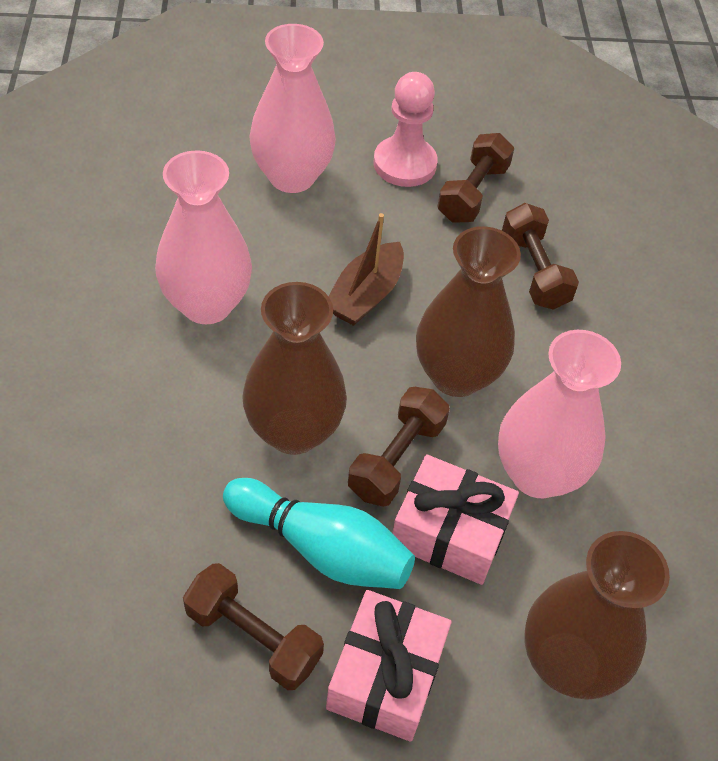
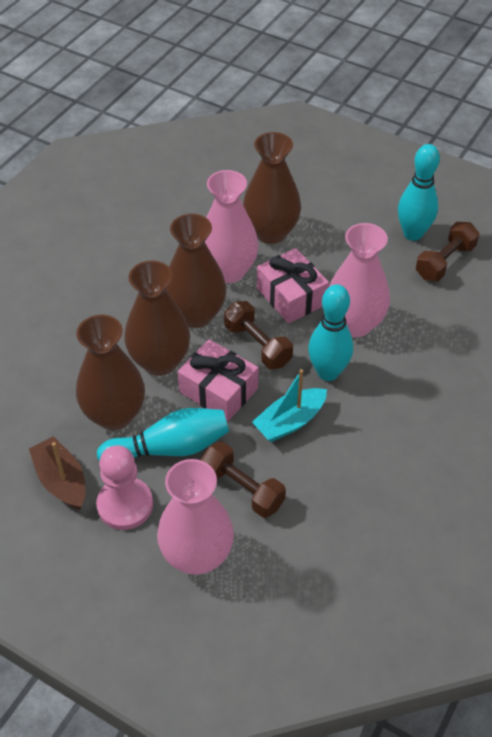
brown dumbbell: 4 -> 3
brown vase: 3 -> 4
turquoise boat: 0 -> 1
turquoise bowling pin: 1 -> 3

